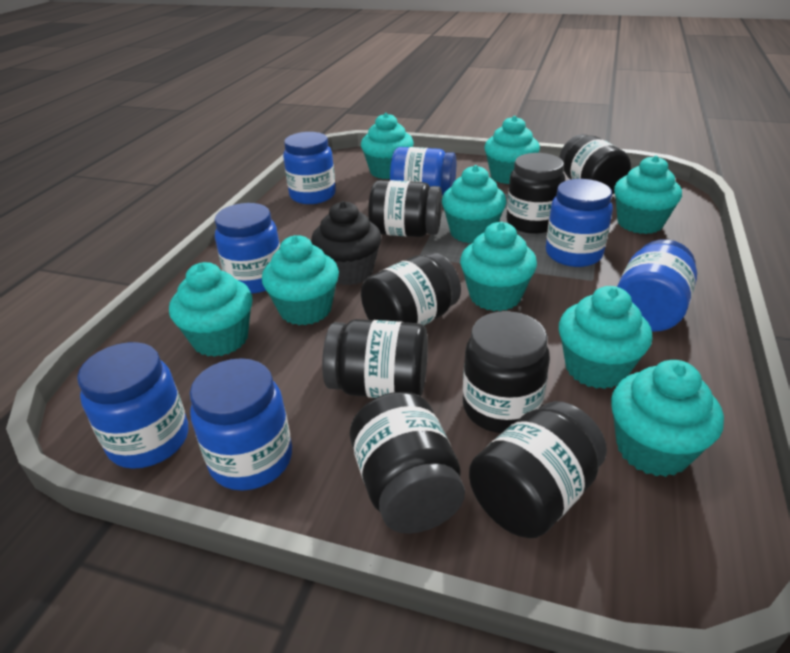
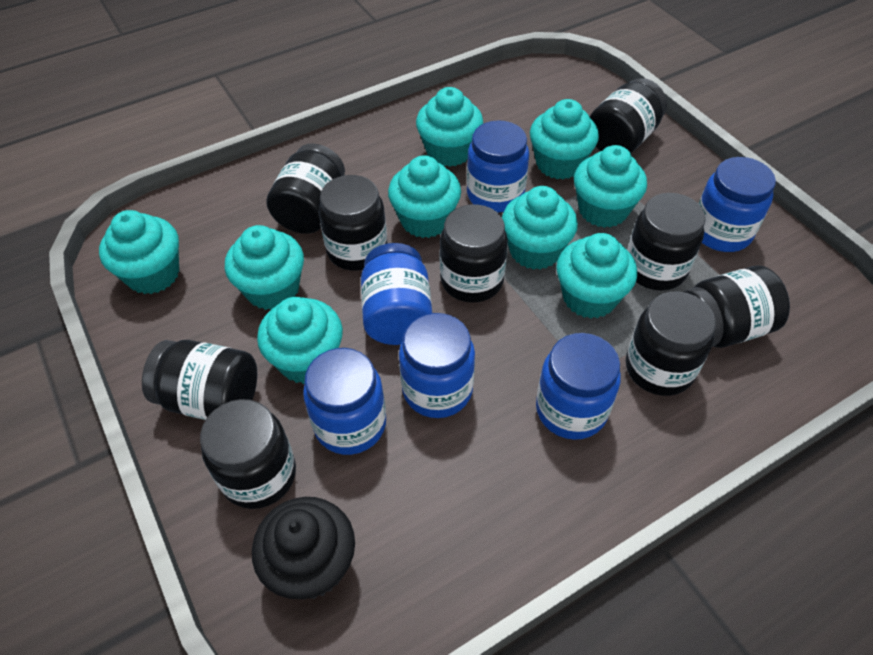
black jar: 8 -> 9
blue jar: 7 -> 6

